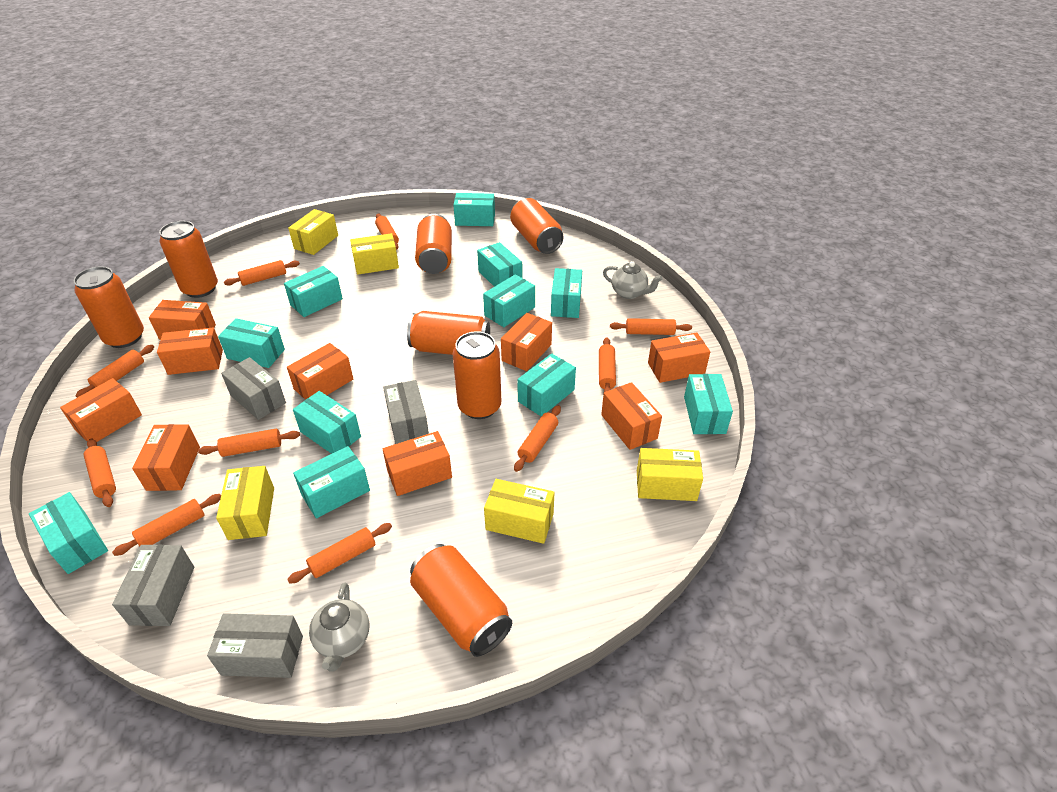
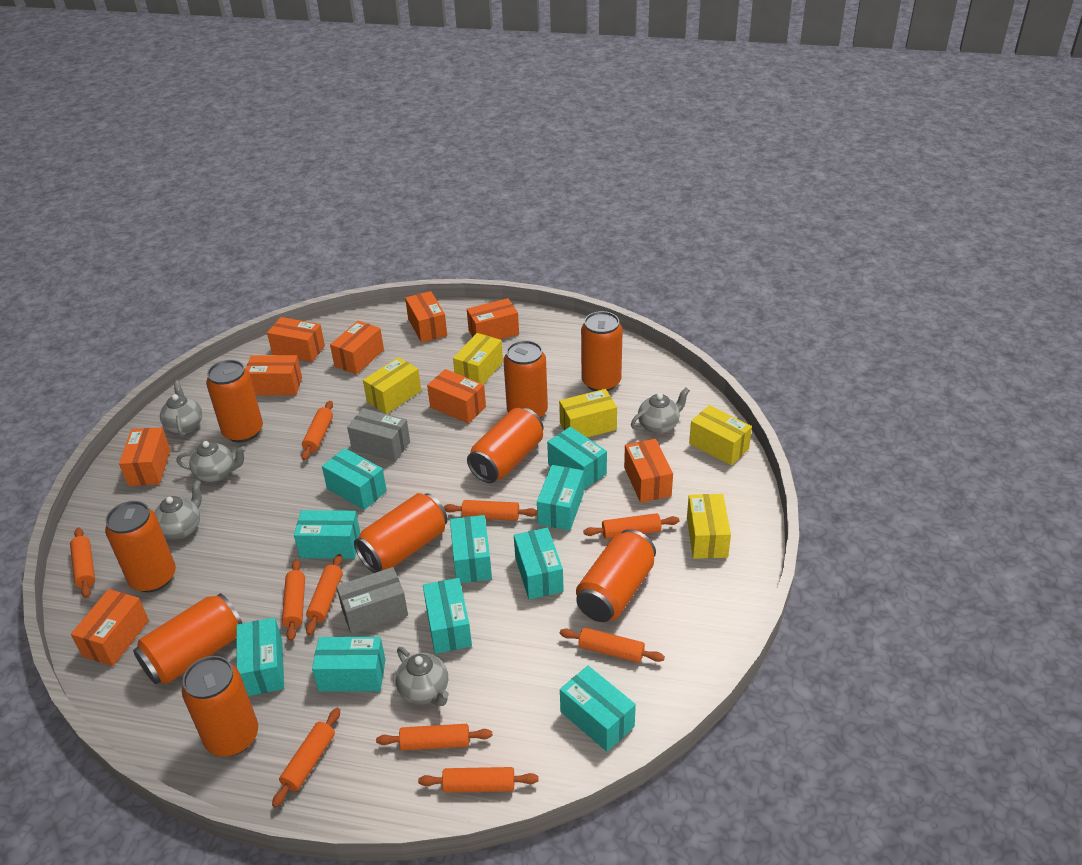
grey box: 4 -> 2
grey teapot: 2 -> 5
orange can: 7 -> 9
turquoise box: 11 -> 10

